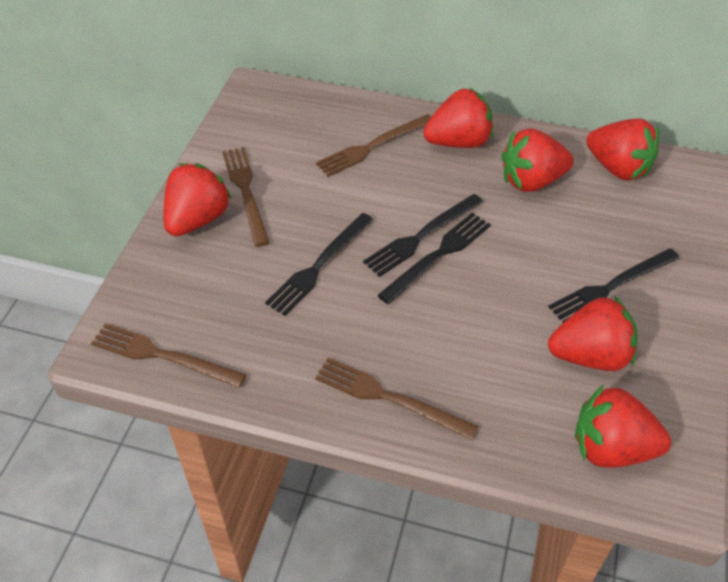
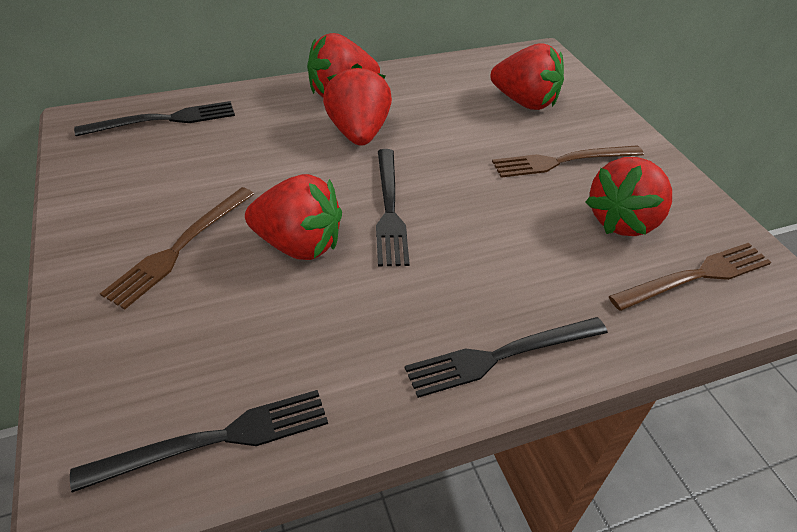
brown fork: 4 -> 3
red strawberry: 6 -> 5

